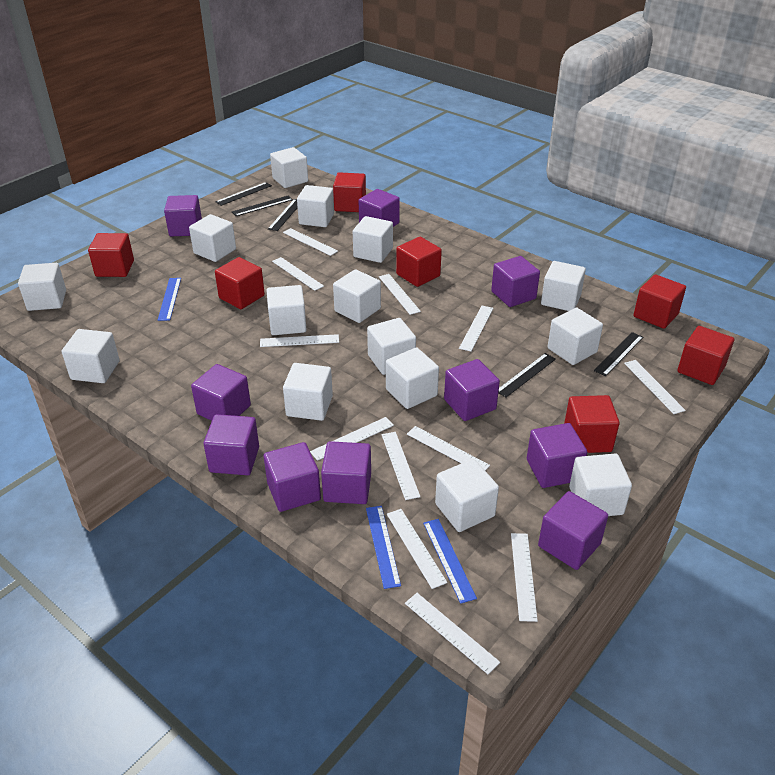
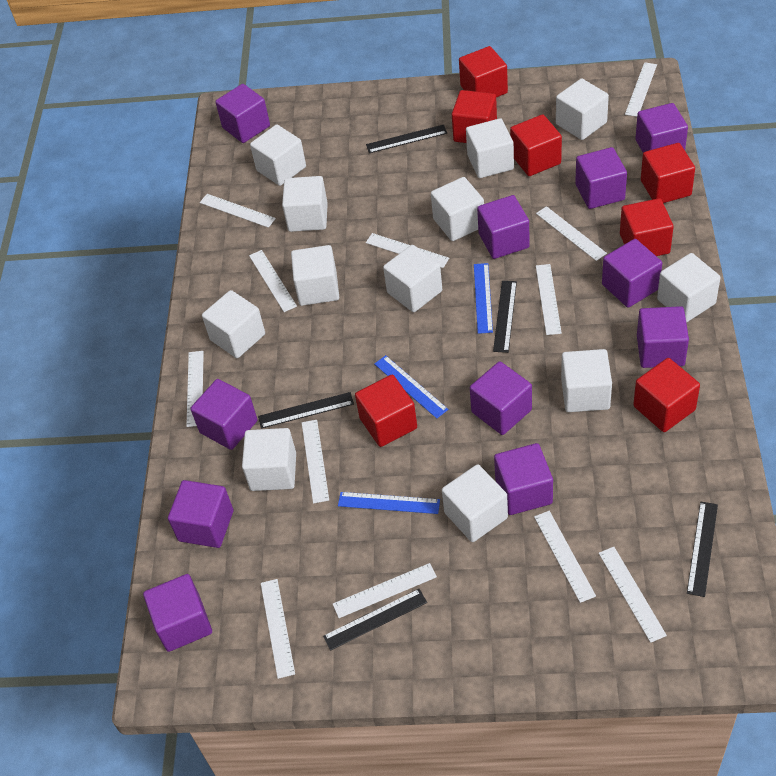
purple cube: 10 -> 11
white cube: 15 -> 12

